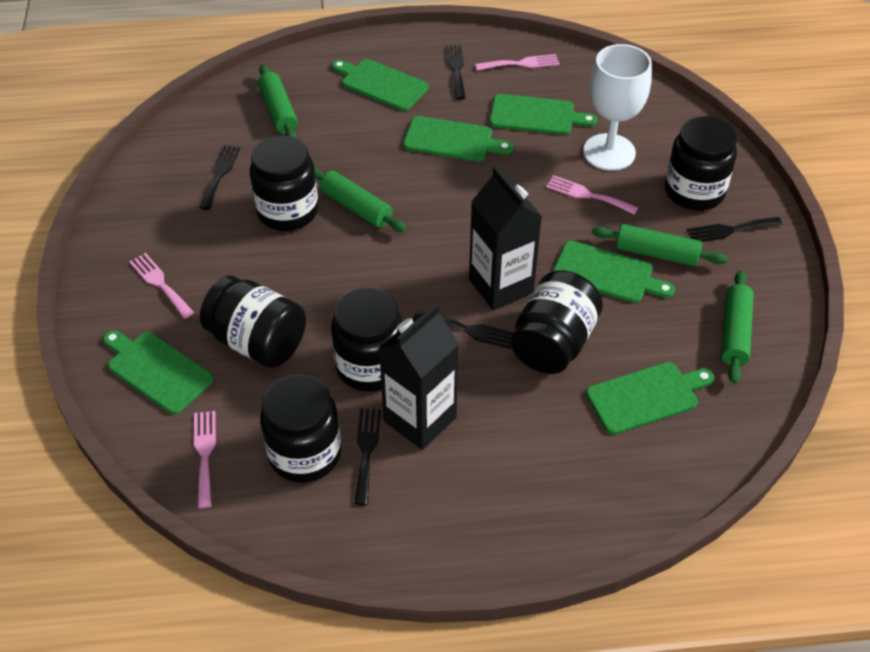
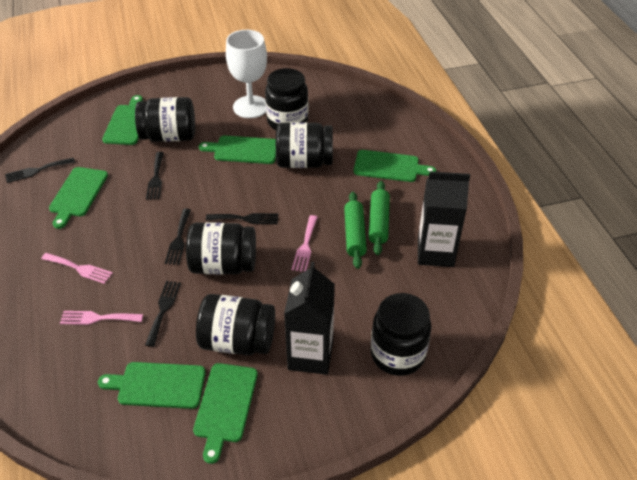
green rolling pin: 4 -> 2
pink fork: 4 -> 3

